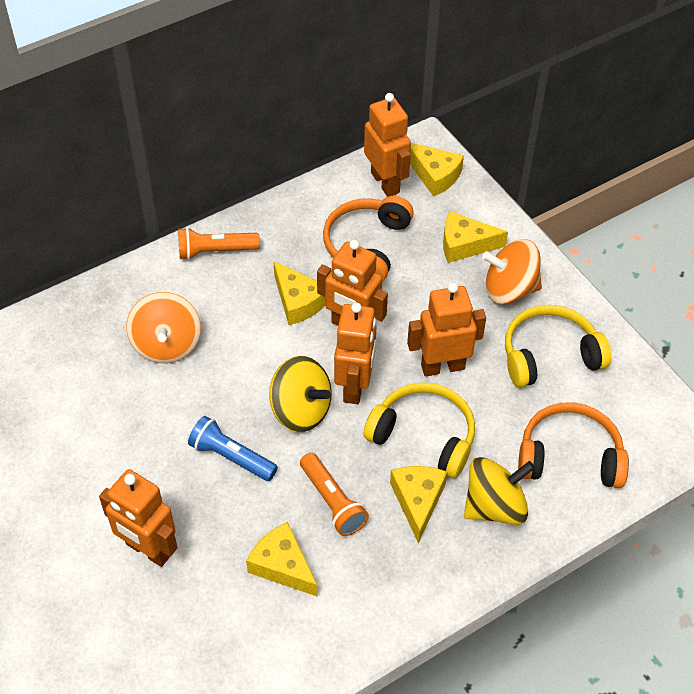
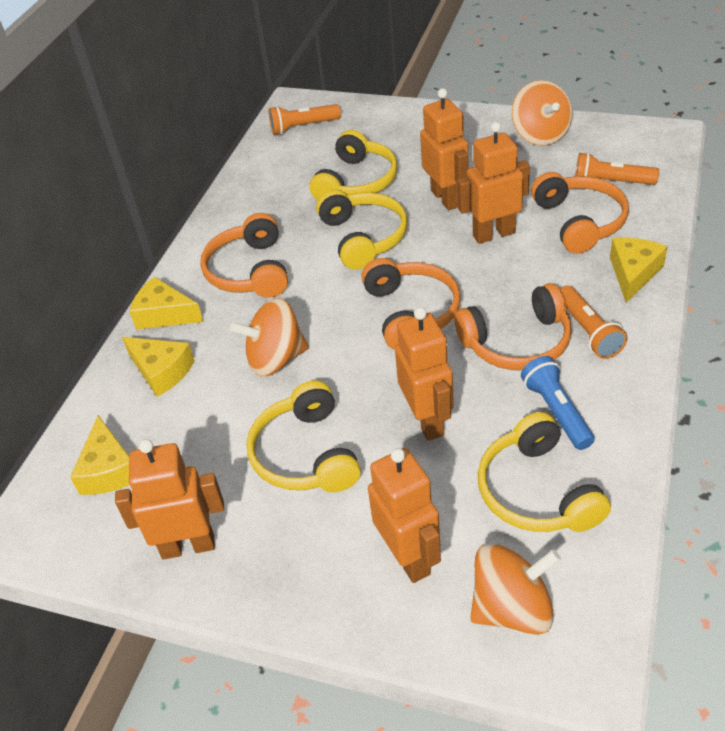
orange flashlight: 2 -> 3
orange headphones: 2 -> 4
orange spinning top: 2 -> 3
yellow cheese: 5 -> 4
yellow headphones: 2 -> 4
yellow spinning top: 2 -> 0

